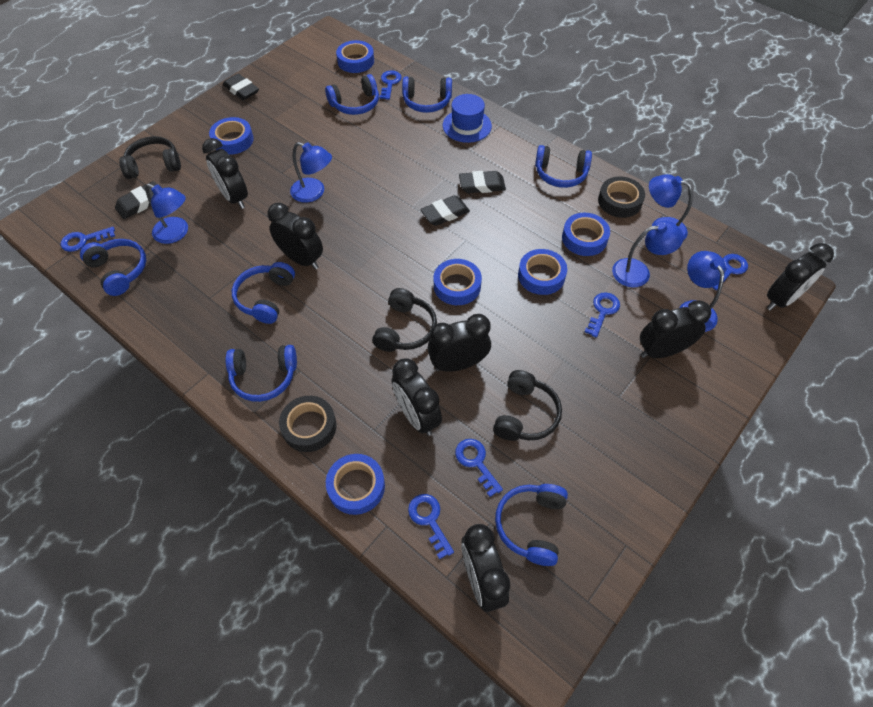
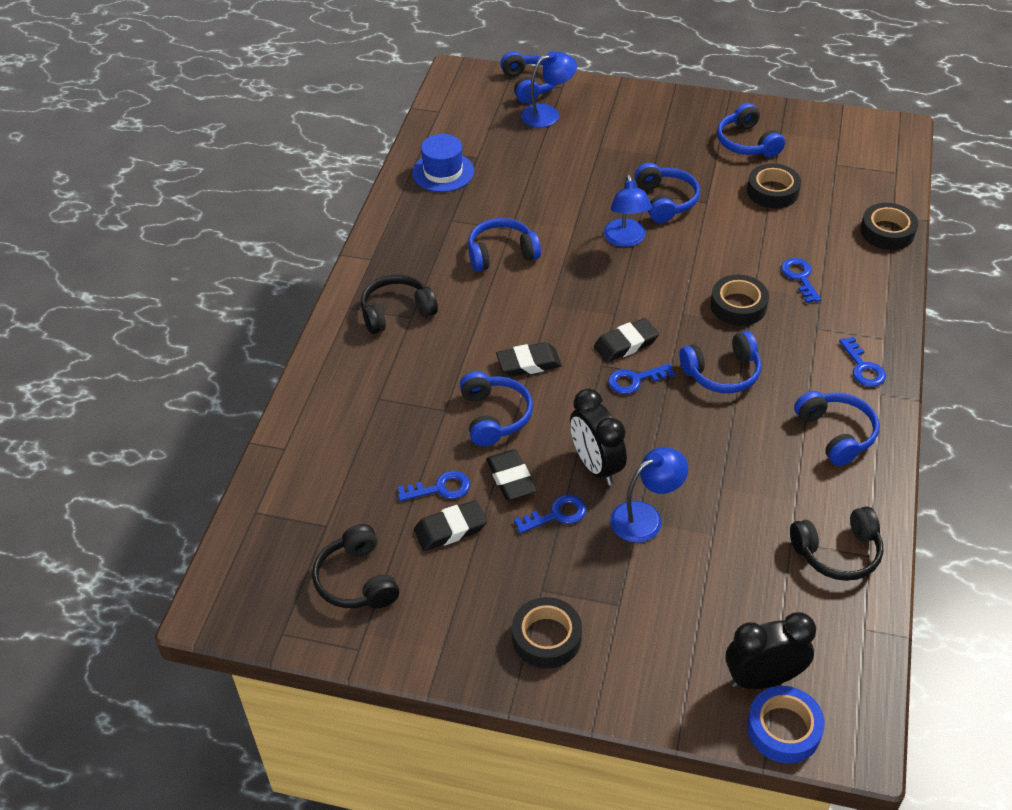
black clock: 7 -> 2
black tape: 2 -> 4
blue key: 6 -> 5
blue lamp: 5 -> 3
blue tape: 6 -> 1

